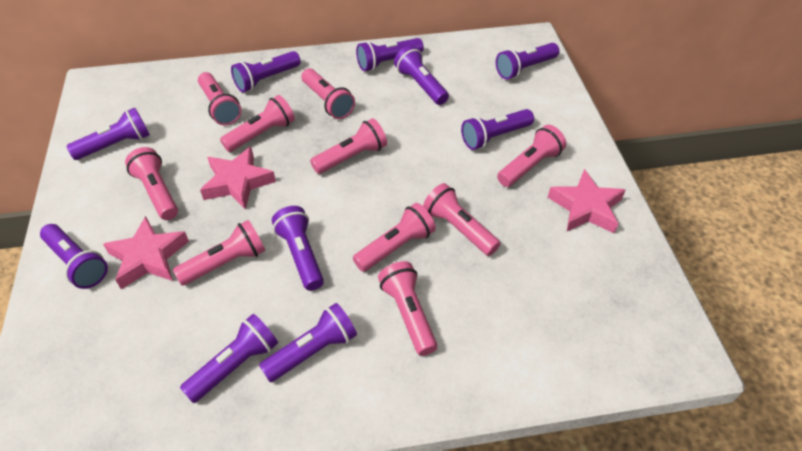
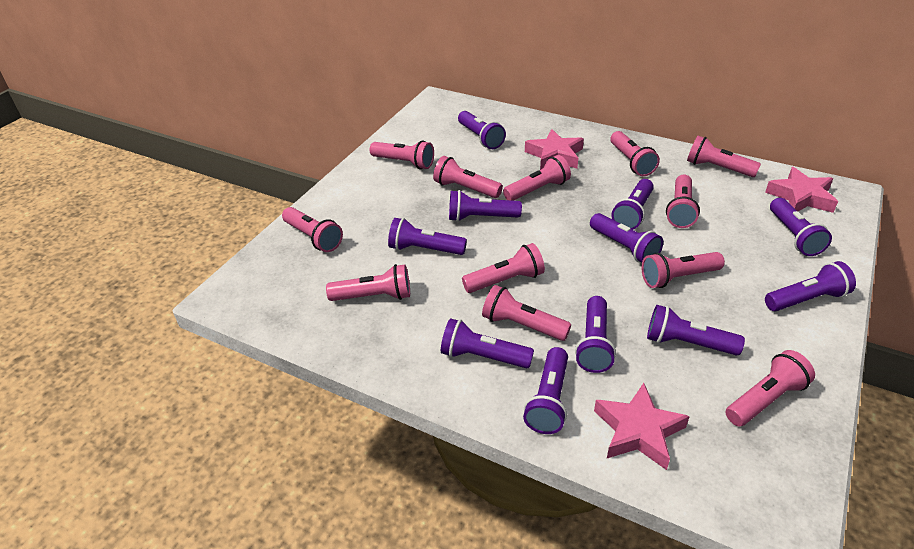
pink flashlight: 10 -> 12
purple flashlight: 10 -> 11

